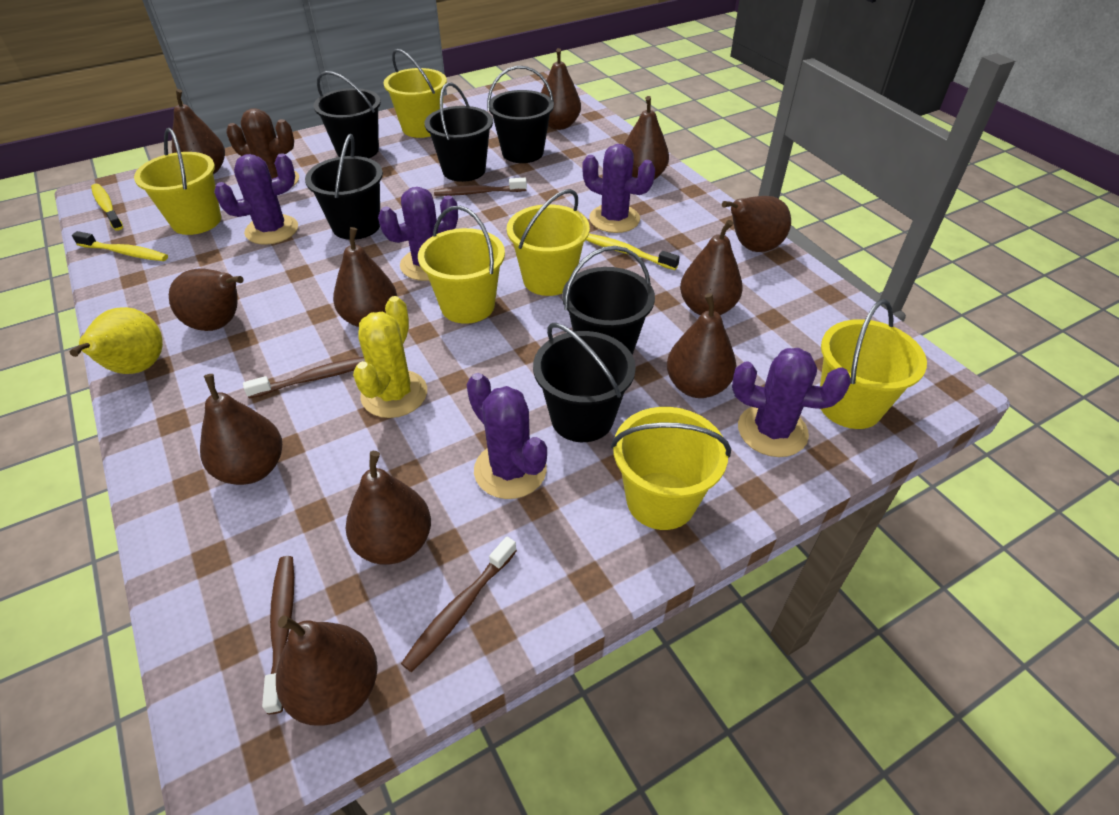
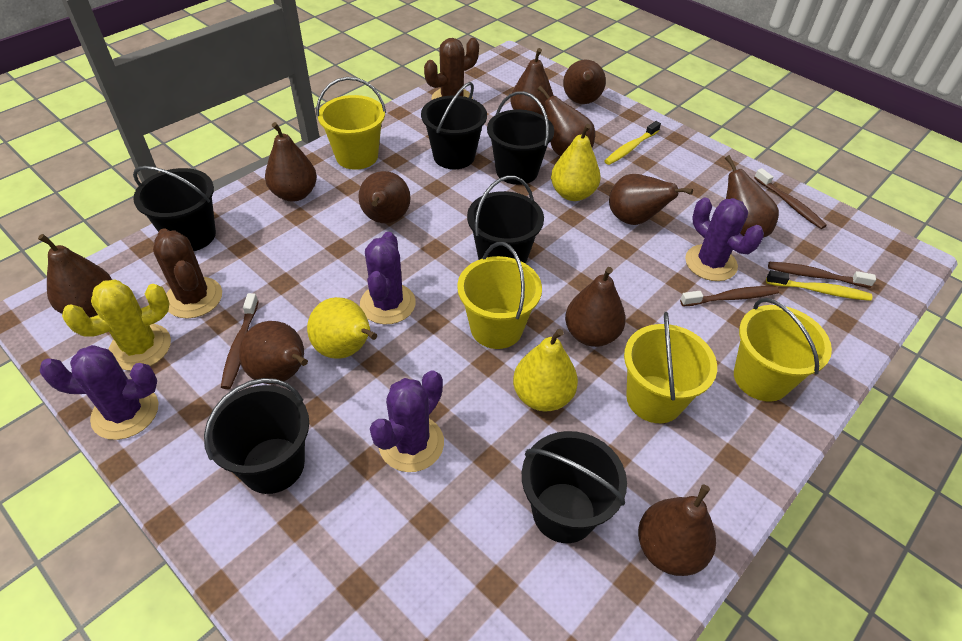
brown cactus: 1 -> 2
purple cactus: 5 -> 4
yellow bucket: 6 -> 4
yellow pear: 1 -> 3
yellow toothbrush: 3 -> 2

